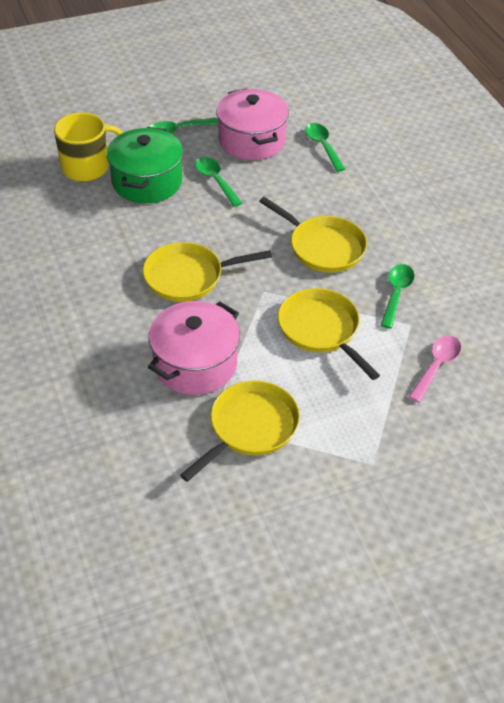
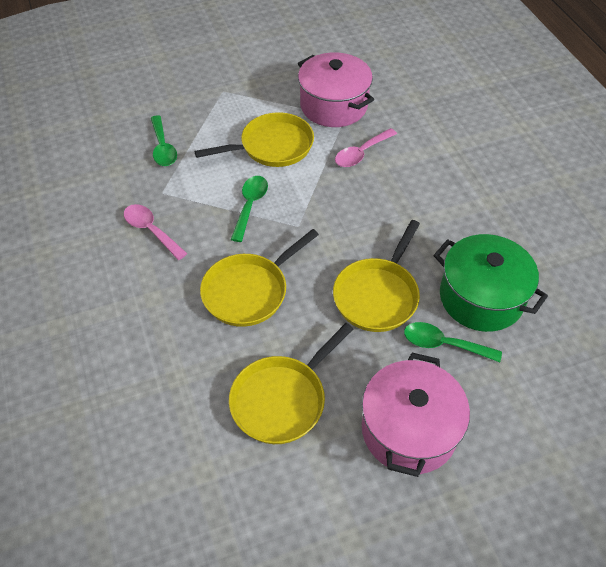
green spoon: 4 -> 3
pink spoon: 1 -> 2
yellow mug: 1 -> 0

